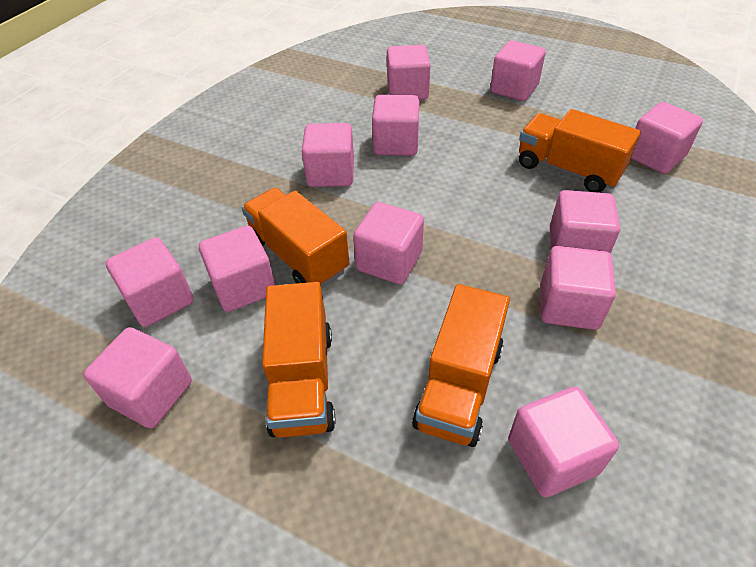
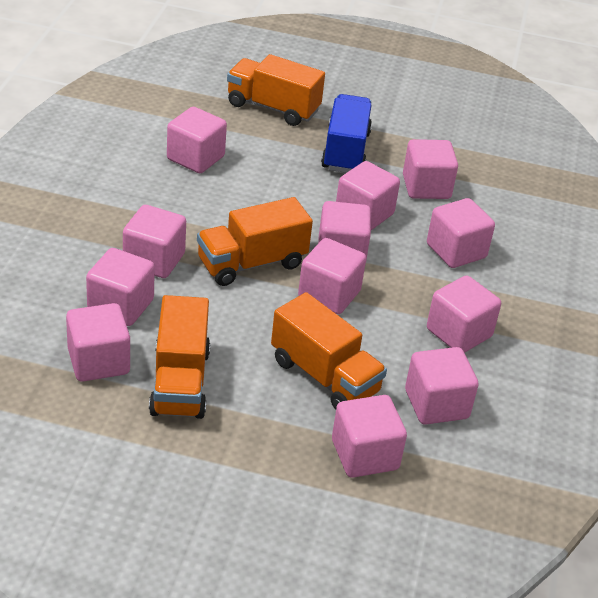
blue truck: 0 -> 1

